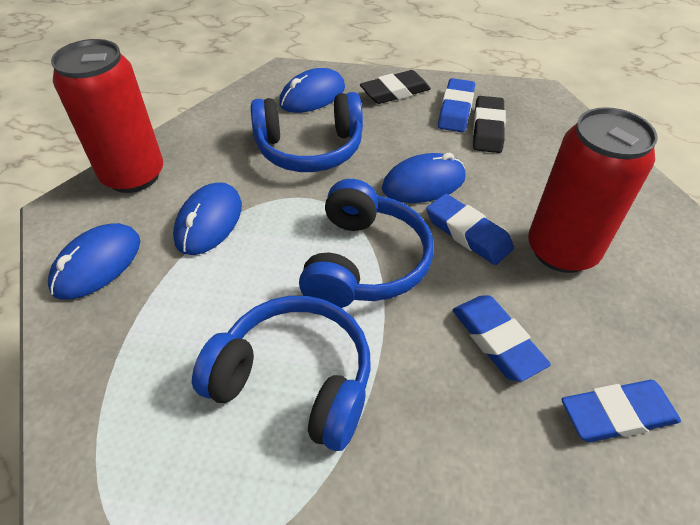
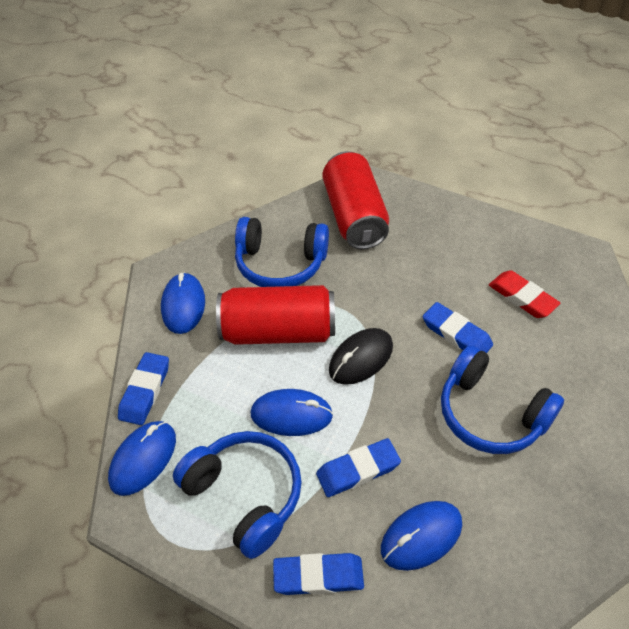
black eraser: 2 -> 0
black mouse: 0 -> 1
red eraser: 0 -> 1

